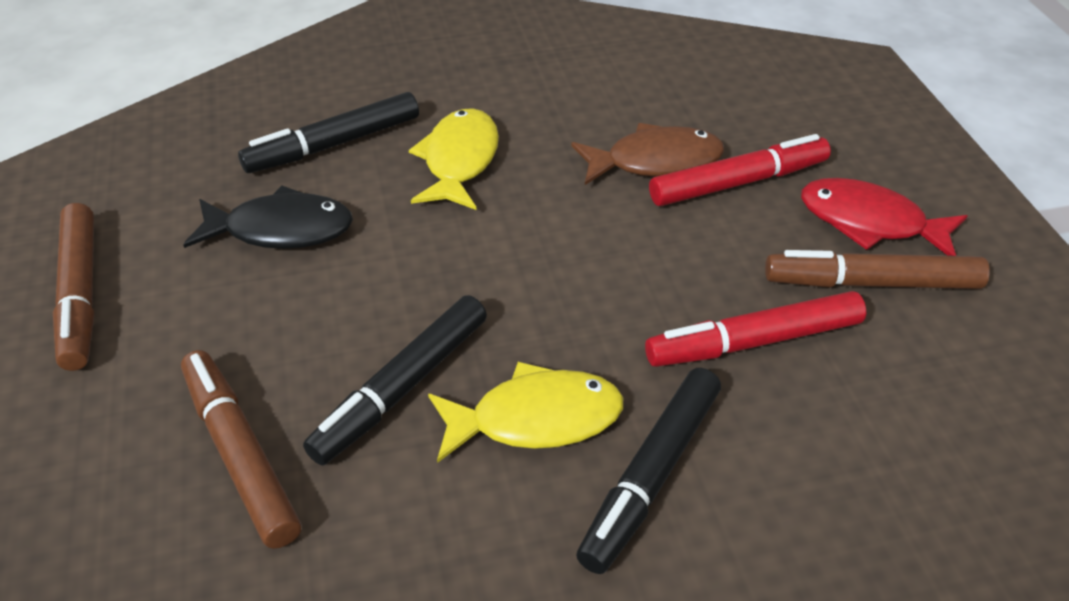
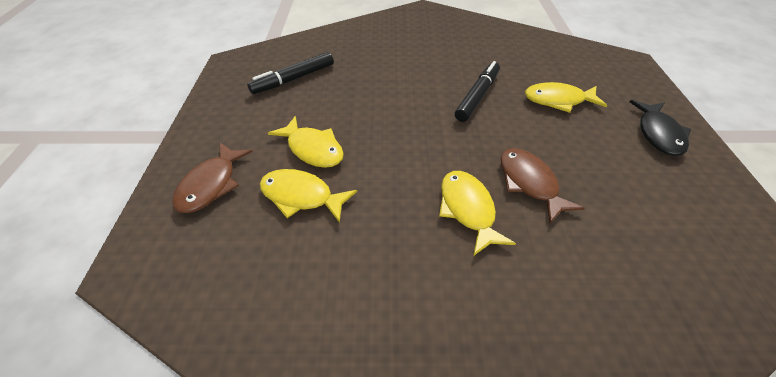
black marker: 3 -> 2
brown fish: 1 -> 2
brown marker: 3 -> 0
red fish: 1 -> 0
red marker: 2 -> 0
yellow fish: 2 -> 4

